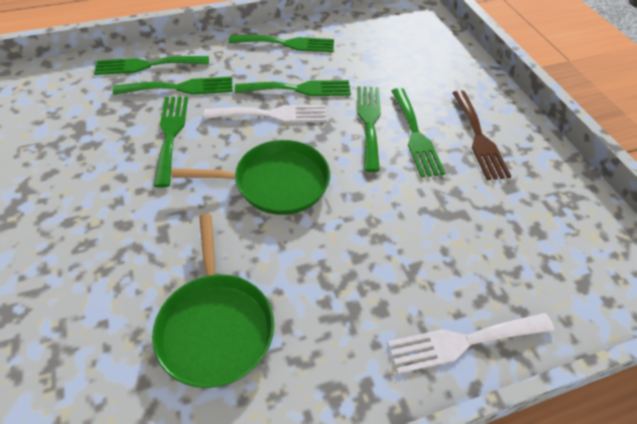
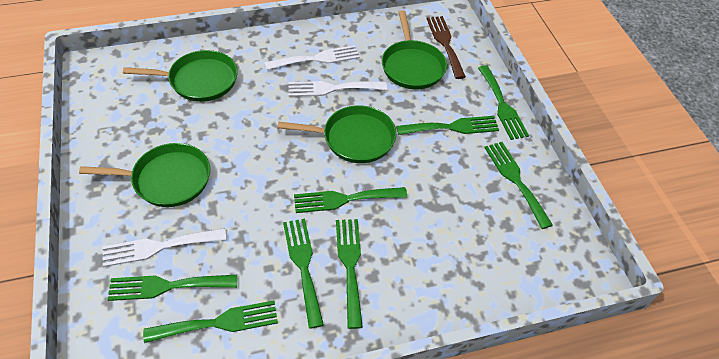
green fork: 7 -> 8
green pan: 2 -> 4
white fork: 2 -> 3

